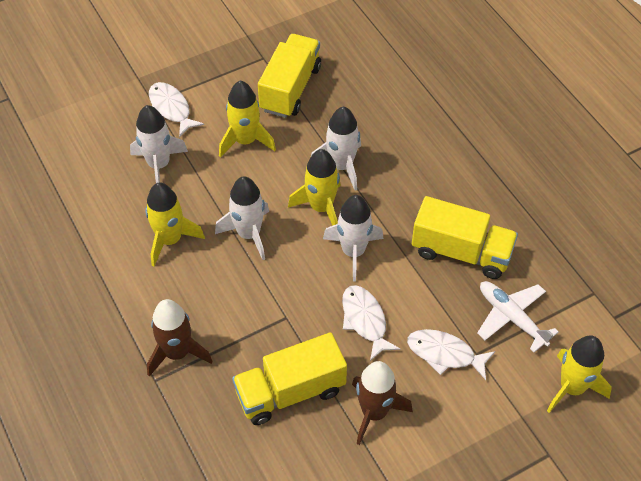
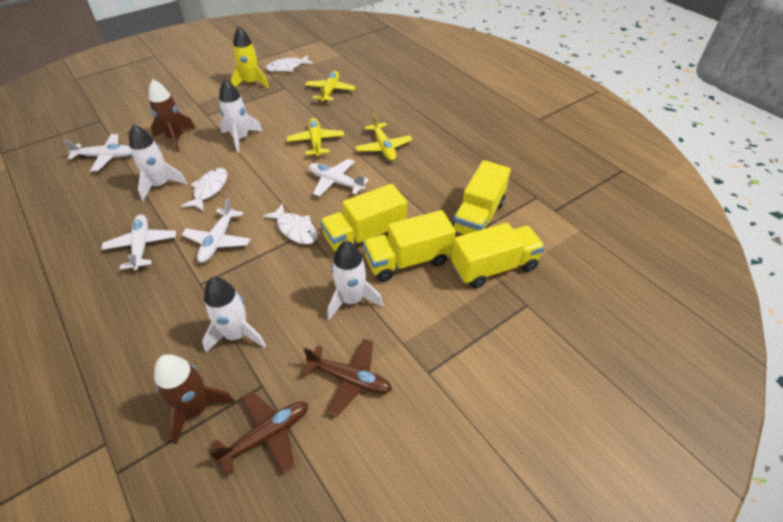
brown plane: 0 -> 2
white plane: 1 -> 4
yellow plane: 0 -> 3
yellow rocket: 4 -> 1
yellow truck: 3 -> 4

